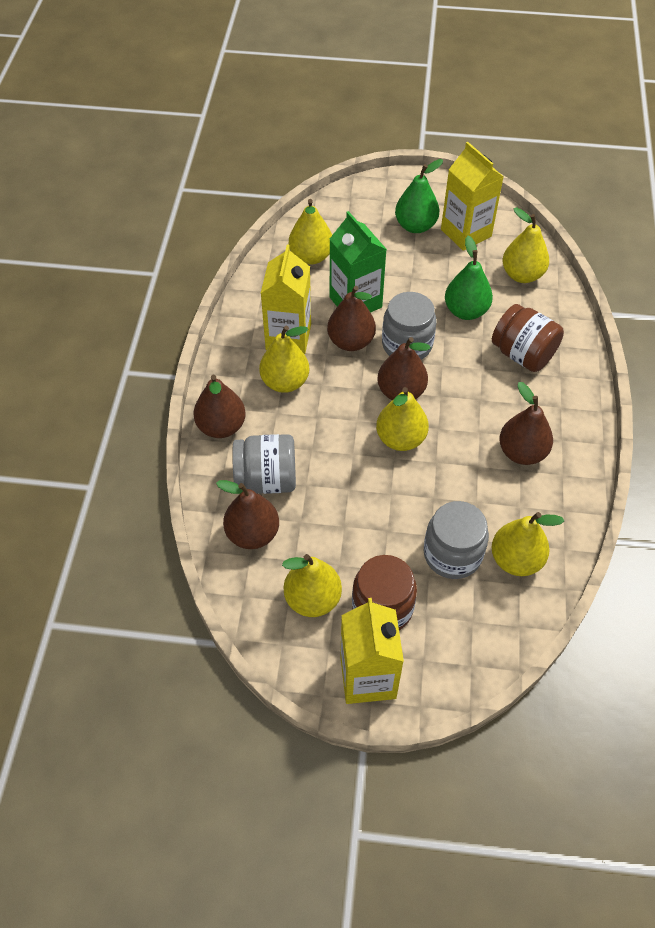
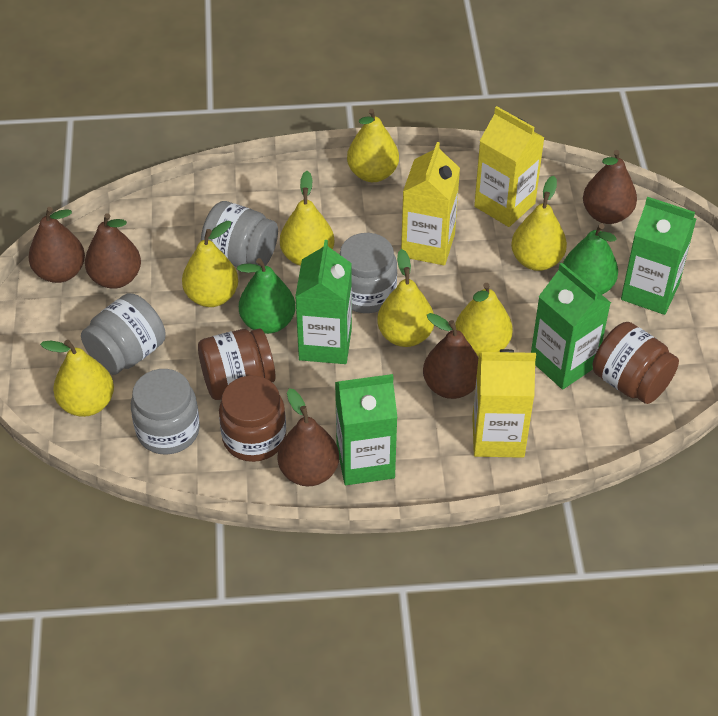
brown jar: 2 -> 3
green carton: 1 -> 4
grey jar: 3 -> 4
yellow pear: 6 -> 7

